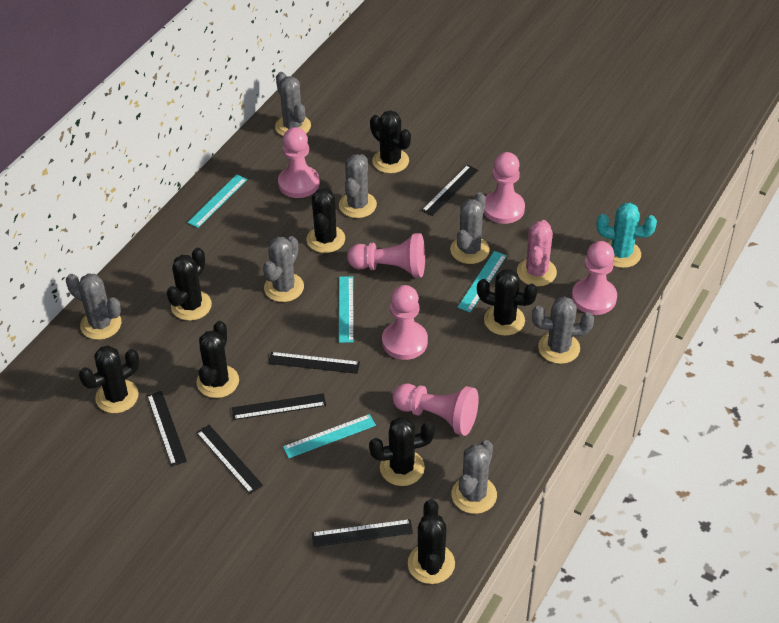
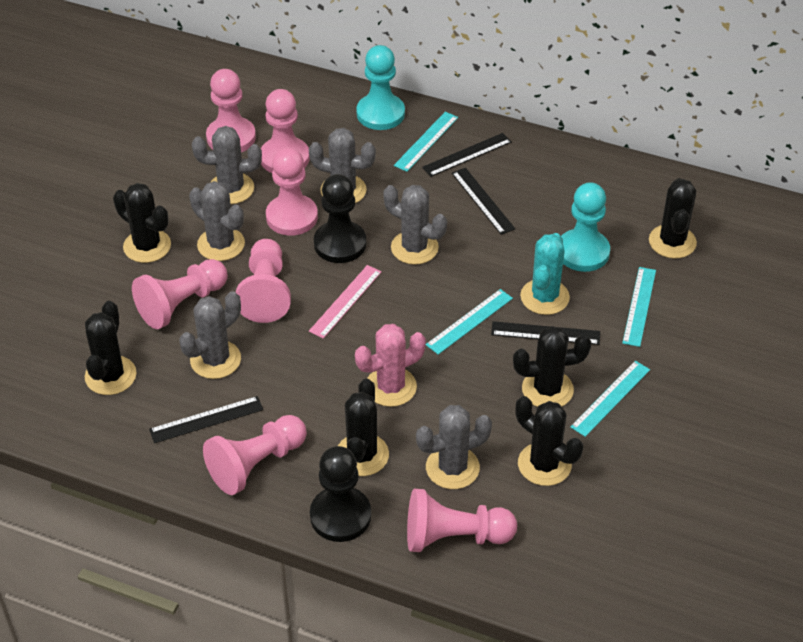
black cactus: 8 -> 6
black pawn: 0 -> 2
black ruler: 6 -> 4
grey cactus: 7 -> 6
pink pawn: 6 -> 7
pink ruler: 0 -> 1
turquoise pawn: 0 -> 2

